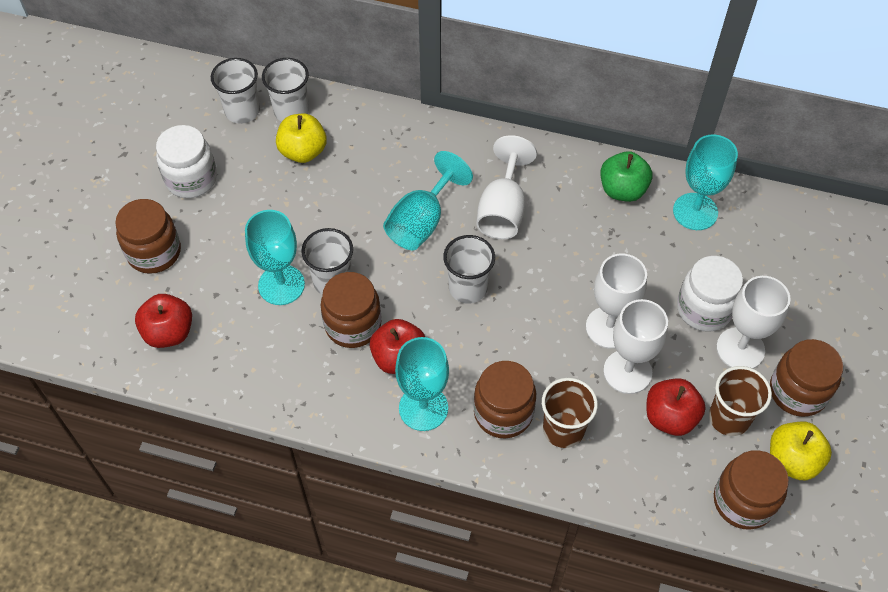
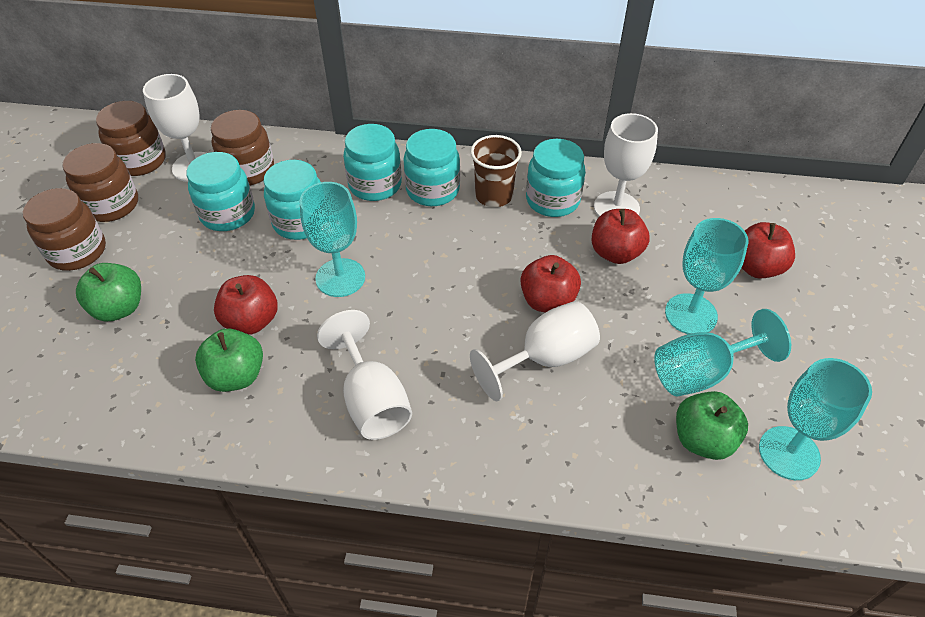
brown cup: 2 -> 1
brown jar: 5 -> 4
green apple: 1 -> 3
red apple: 3 -> 4
turquoise jar: 0 -> 5
white cup: 4 -> 0
white jar: 2 -> 0
yellow apple: 2 -> 0

